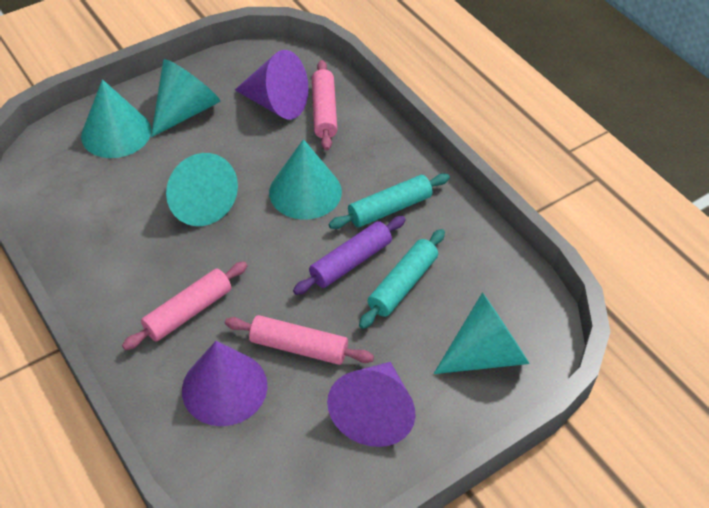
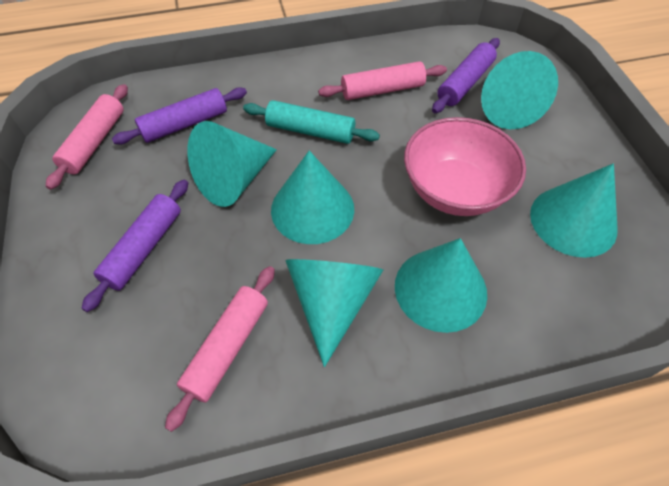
pink bowl: 0 -> 1
purple cone: 3 -> 0
purple rolling pin: 1 -> 3
turquoise cone: 5 -> 6
turquoise rolling pin: 2 -> 1

